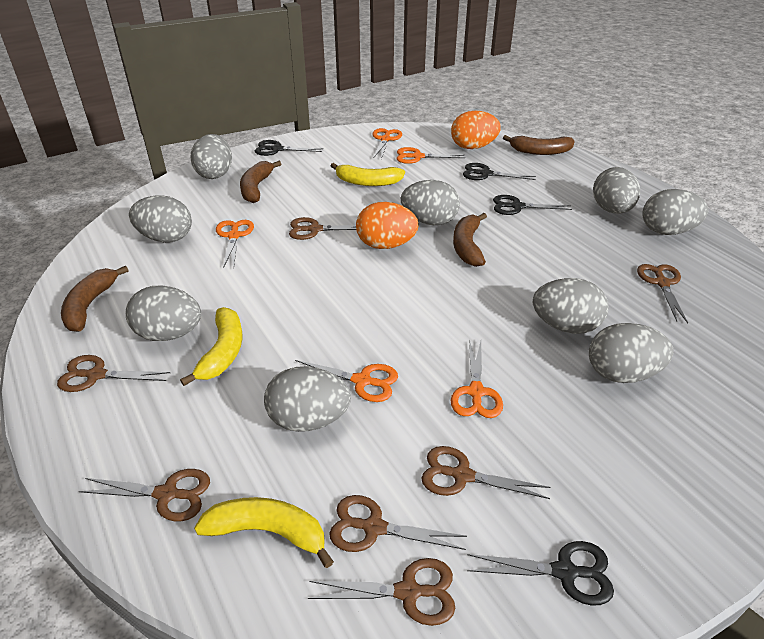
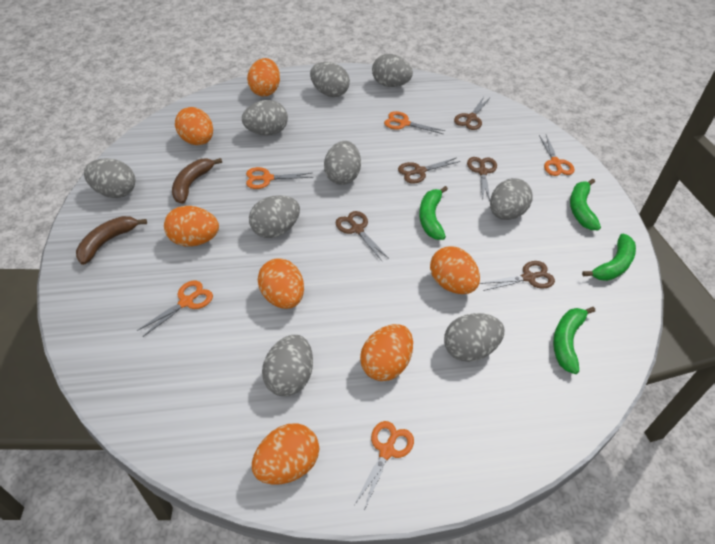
black scissors: 4 -> 0
brown banana: 4 -> 2
brown scissors: 7 -> 5
green banana: 0 -> 4
orange egg: 2 -> 7
yellow banana: 3 -> 0

